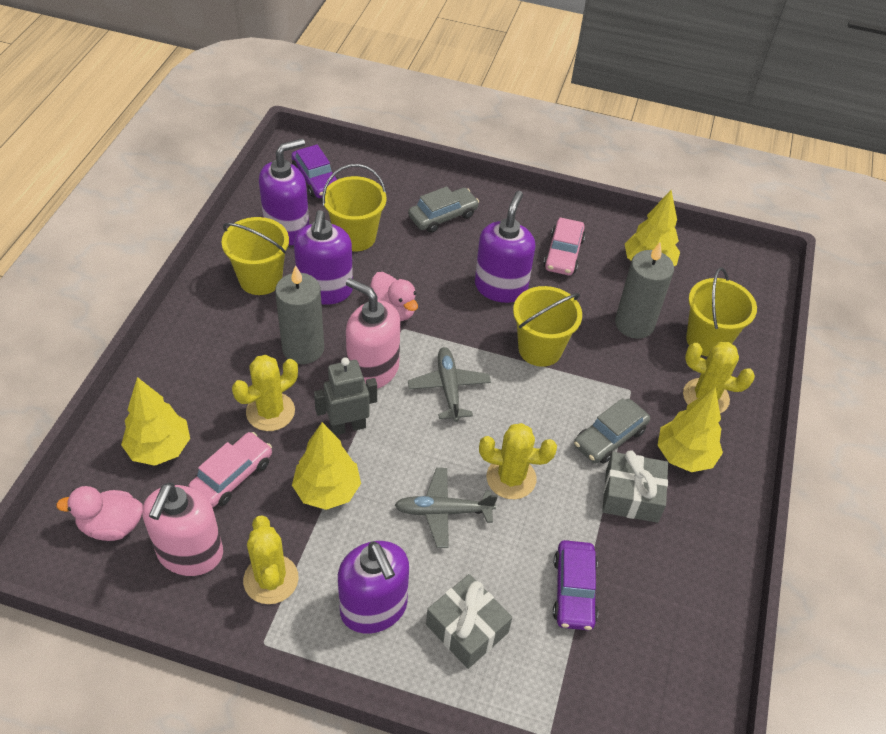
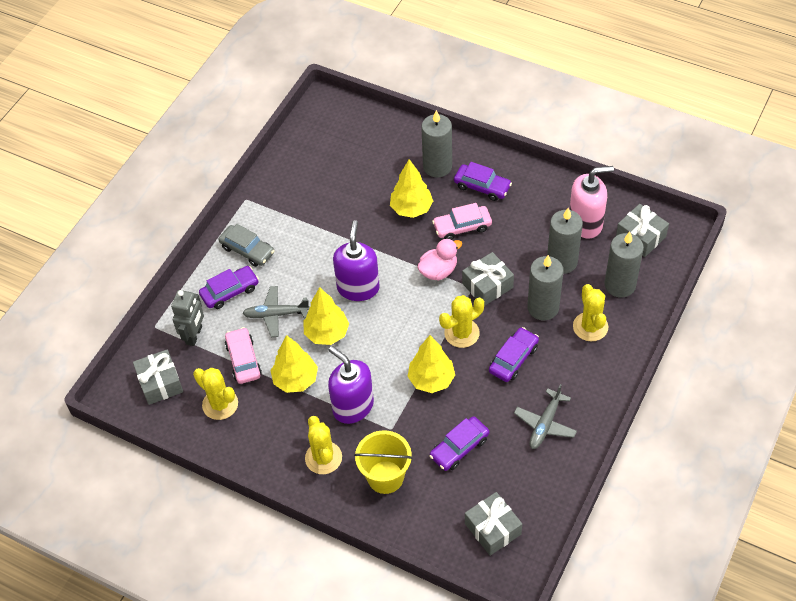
grey candle: 2 -> 4
grey car: 2 -> 1
grey gift: 2 -> 4
pink duck: 2 -> 1
pink soap dispenser: 2 -> 1
purple car: 2 -> 4
purple soap dispenser: 4 -> 2
yellow bucket: 4 -> 1

